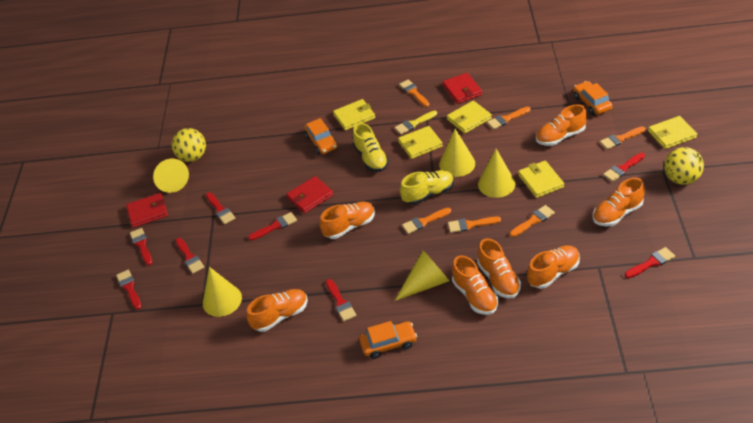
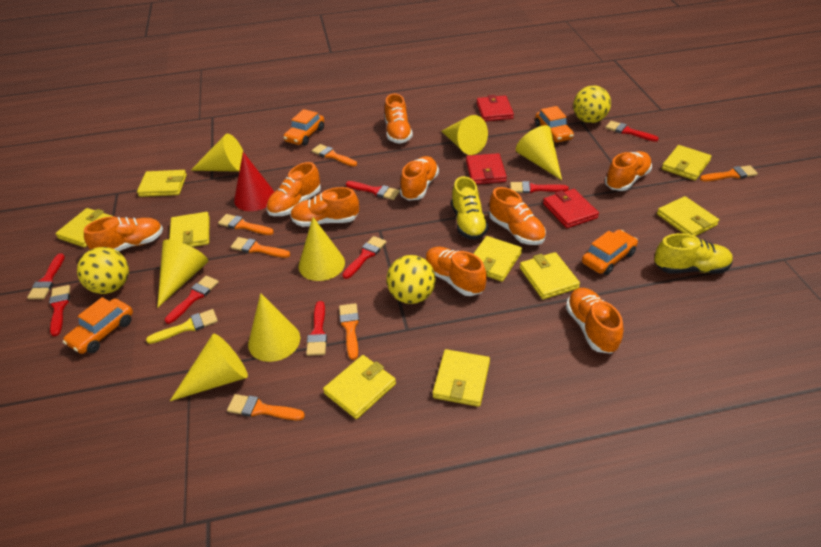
orange car: 3 -> 4
orange shoe: 7 -> 9
red cone: 0 -> 1
yellow ball: 2 -> 3
yellow cone: 5 -> 7
yellow wallet: 5 -> 9

